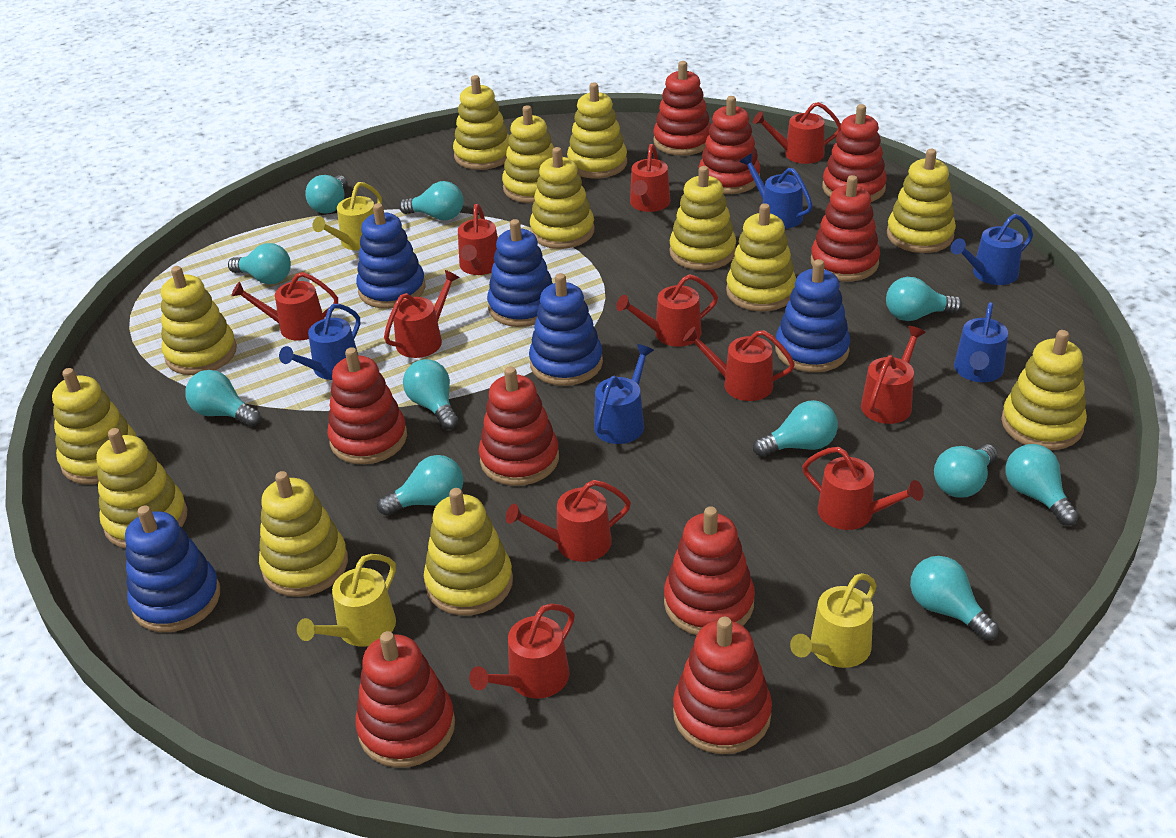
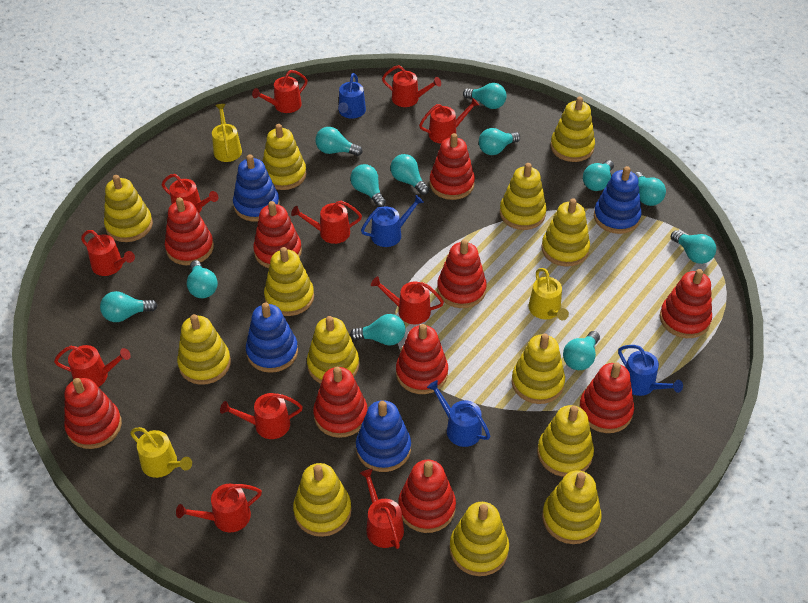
blue stacking toy: 5 -> 4
blue watering can: 5 -> 4
red stacking toy: 9 -> 10
turquoise light bulb: 11 -> 12

